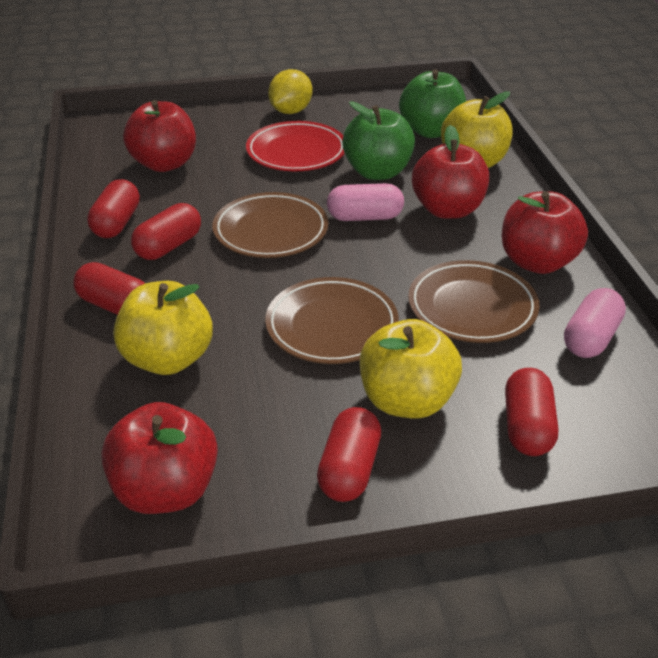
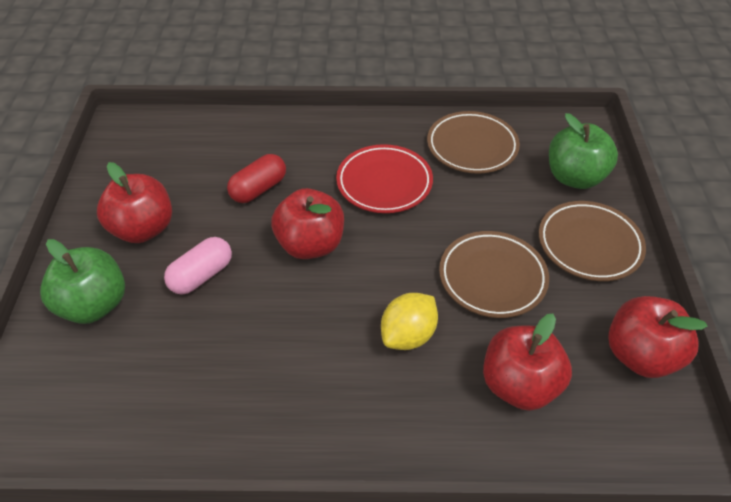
pink capsule: 2 -> 1
red capsule: 5 -> 1
yellow apple: 3 -> 0

